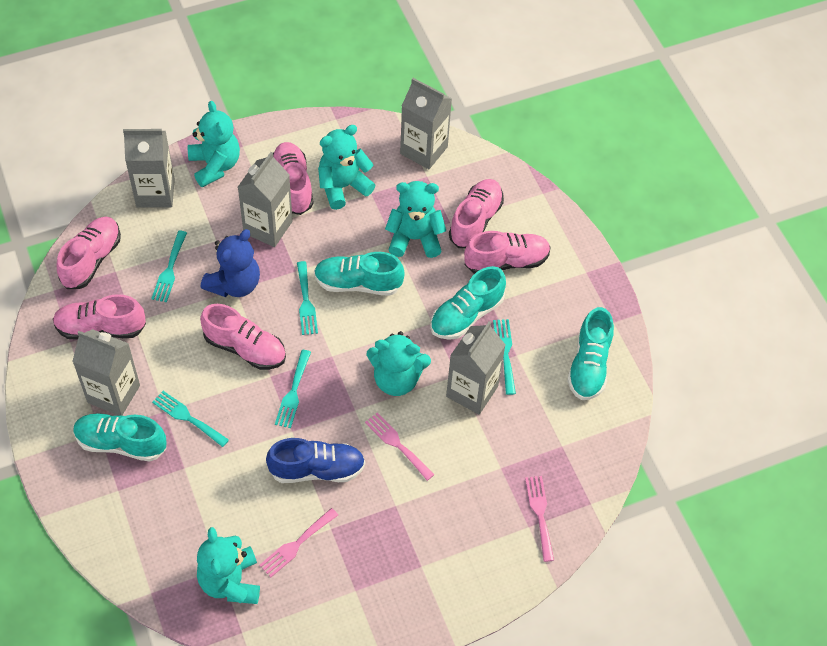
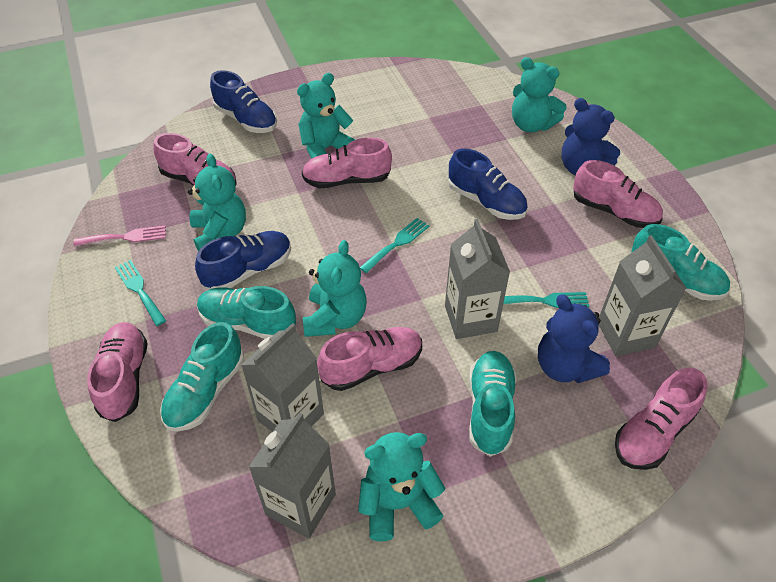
blue shoe: 1 -> 3
blue teddy bear: 1 -> 2
grey carton: 5 -> 4
pink fork: 3 -> 1
turquoise fork: 5 -> 3

